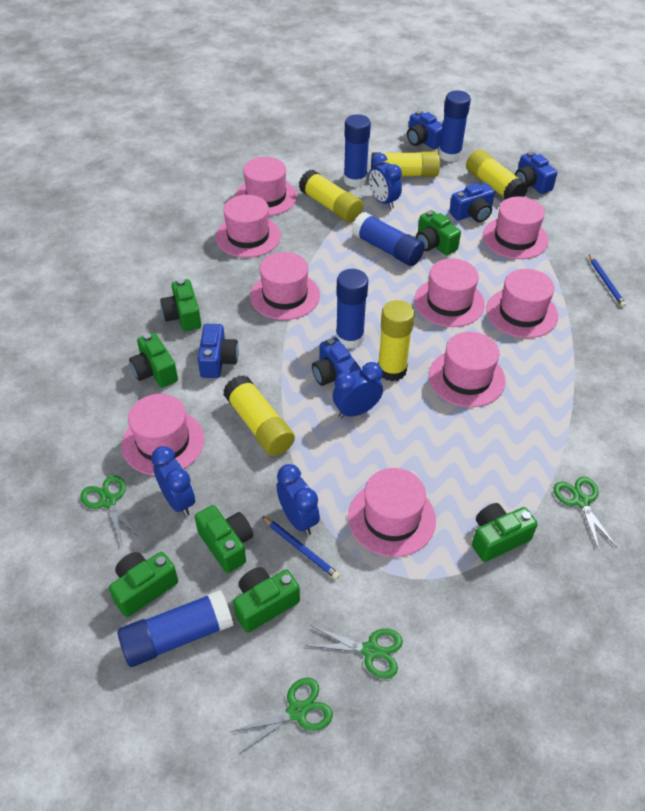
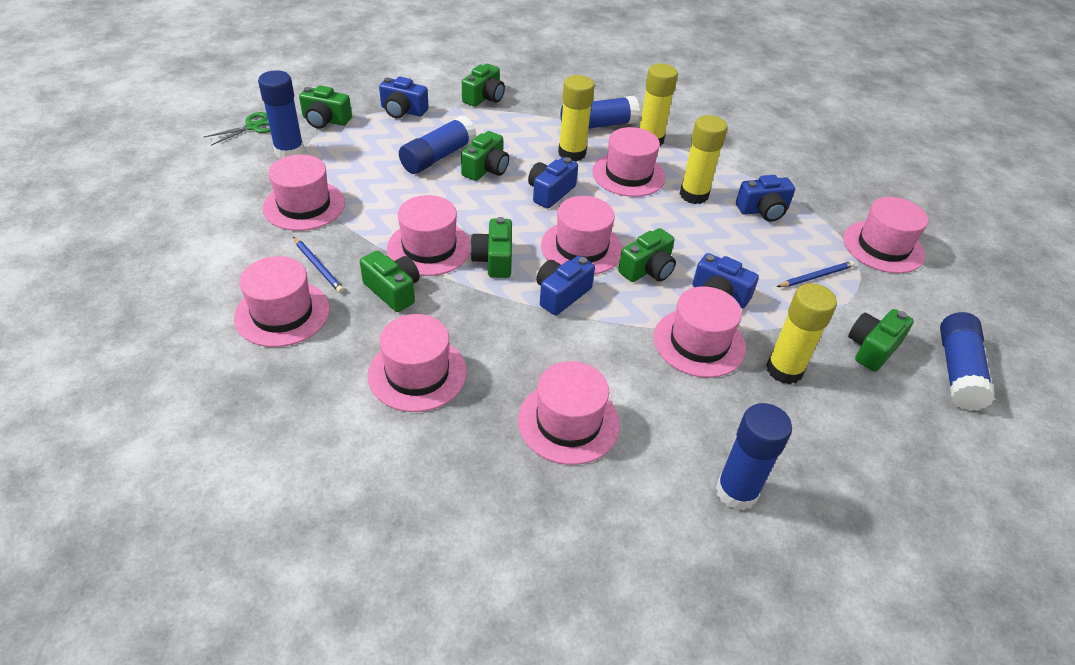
blue clock: 4 -> 0
green scissors: 4 -> 1
yellow glue stick: 5 -> 4

